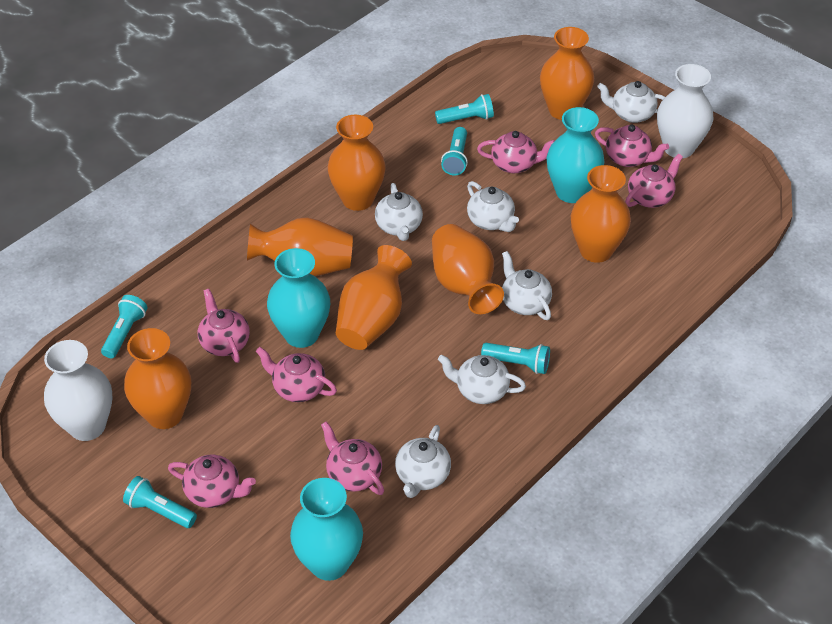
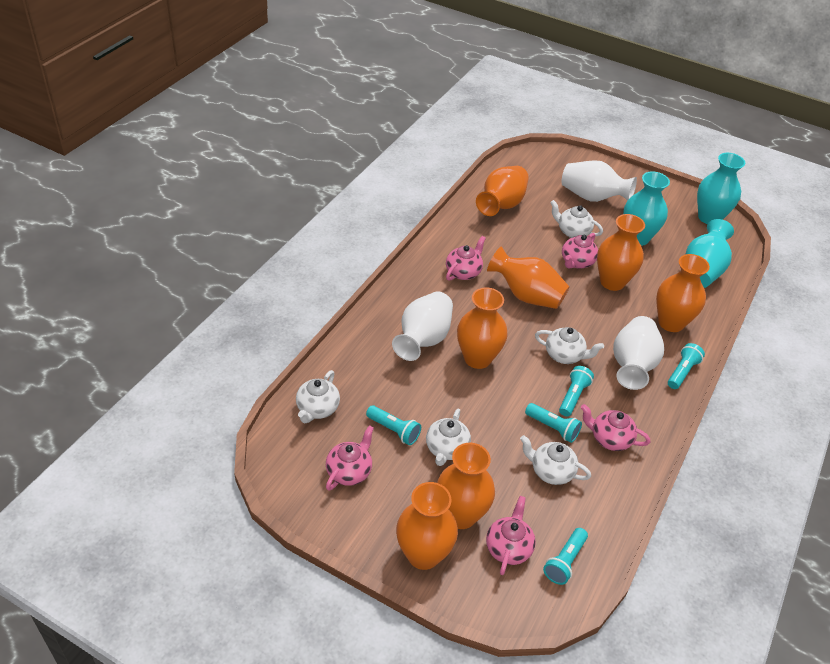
pink teapot: 7 -> 5
white teapot: 6 -> 5
white vase: 2 -> 3

